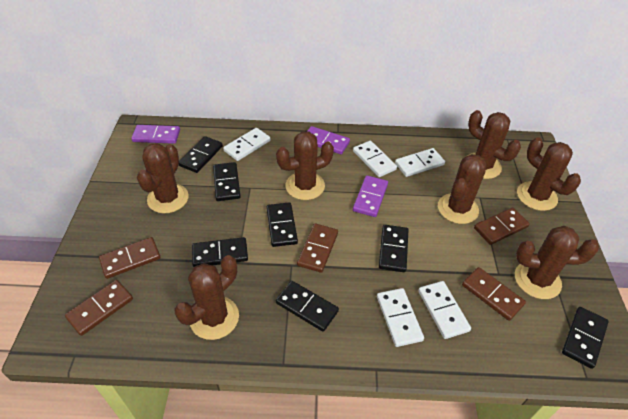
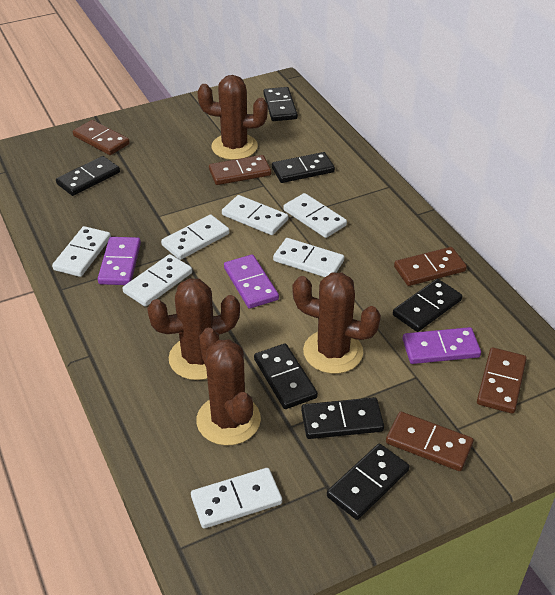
brown cactus: 7 -> 4
white domino: 5 -> 7

